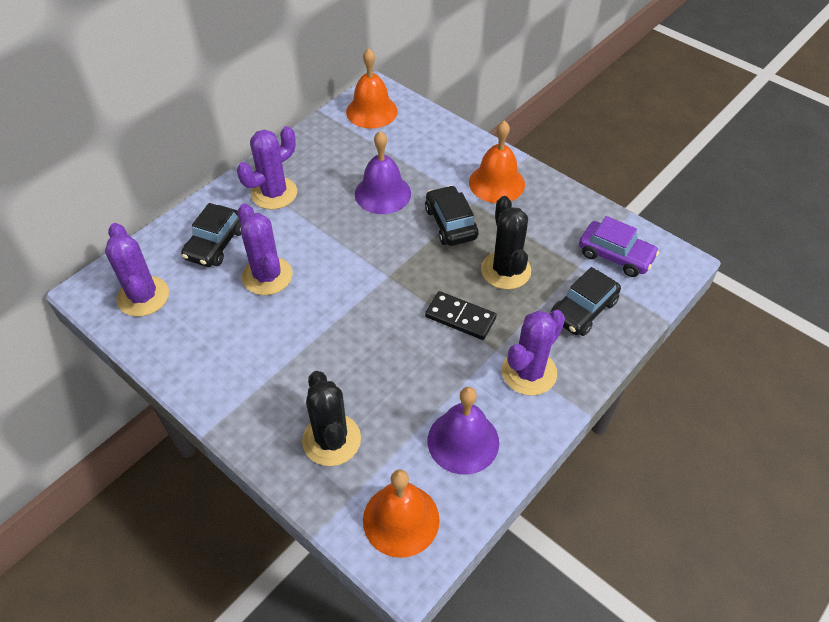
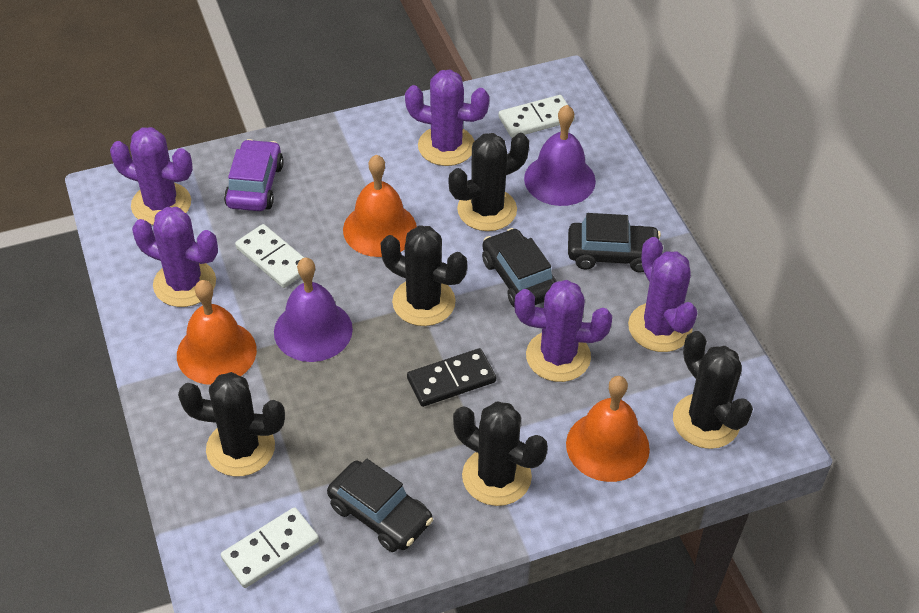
black cactus: 2 -> 5
purple cactus: 4 -> 5
white domino: 0 -> 3

